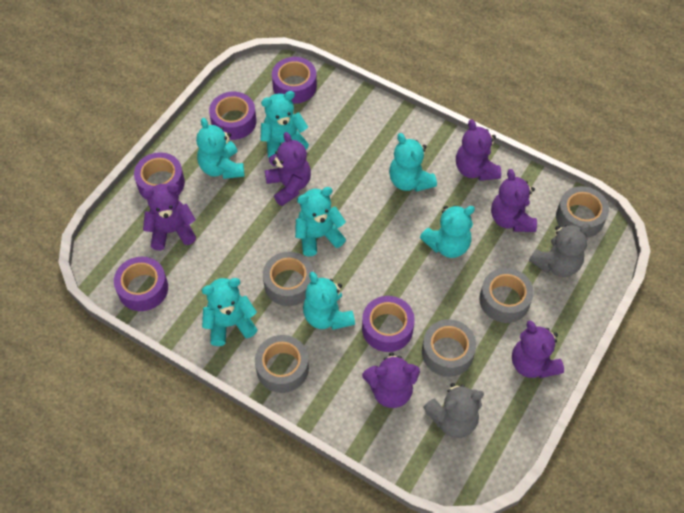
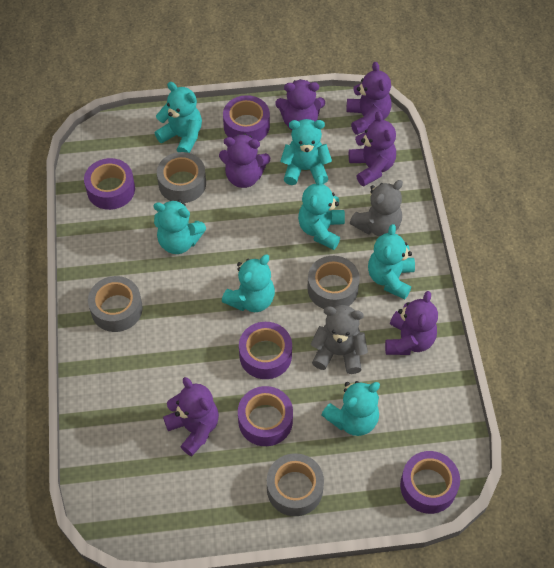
grey tape: 5 -> 4

